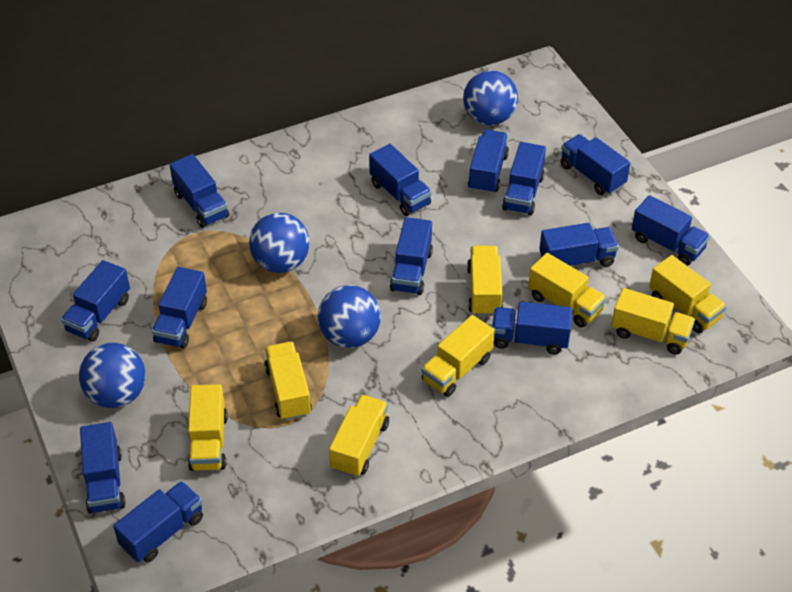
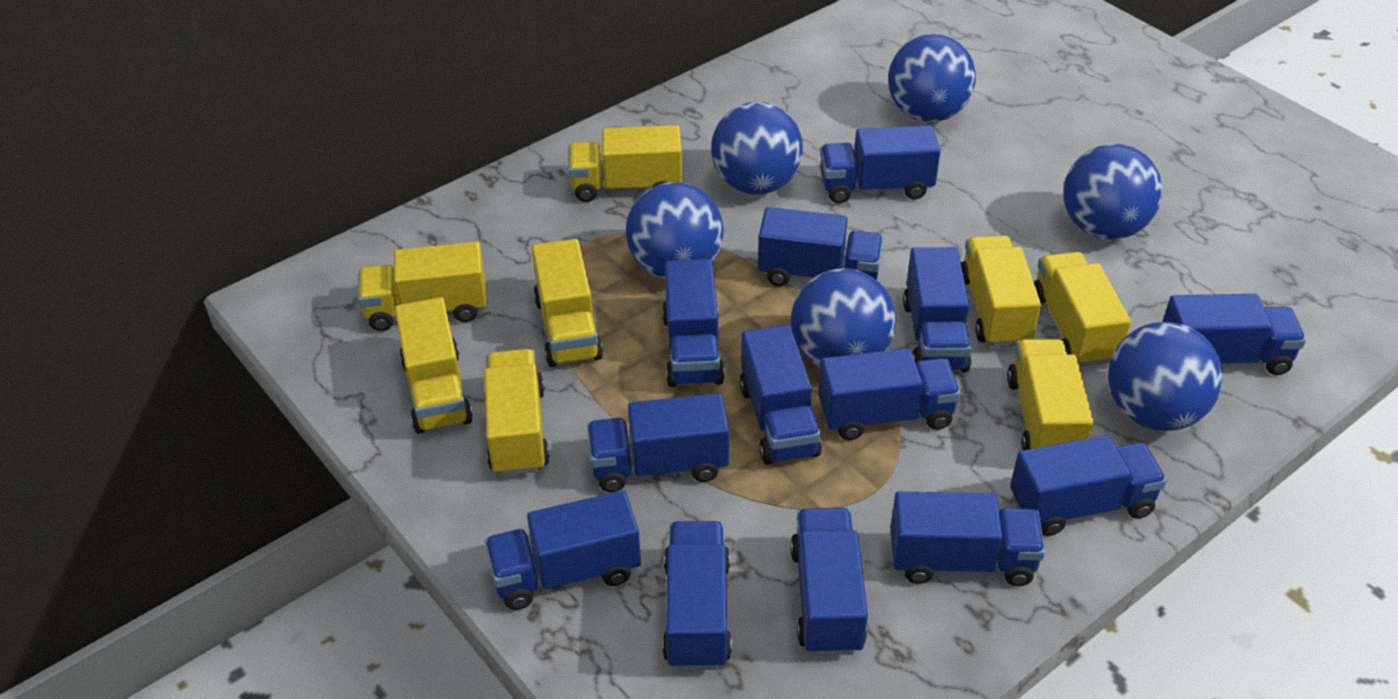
blue ball: 4 -> 6

